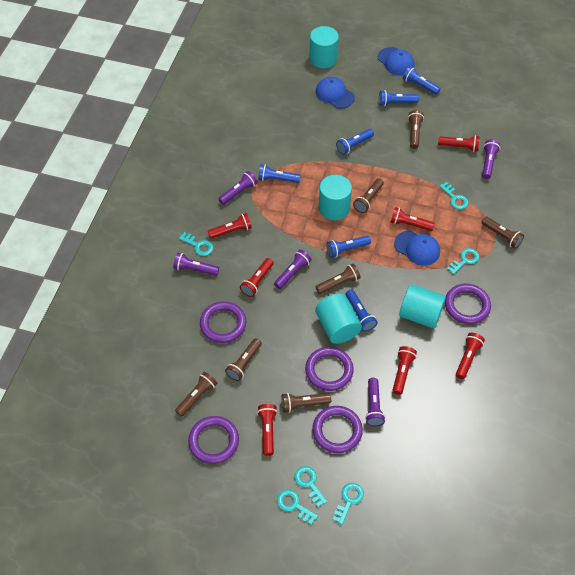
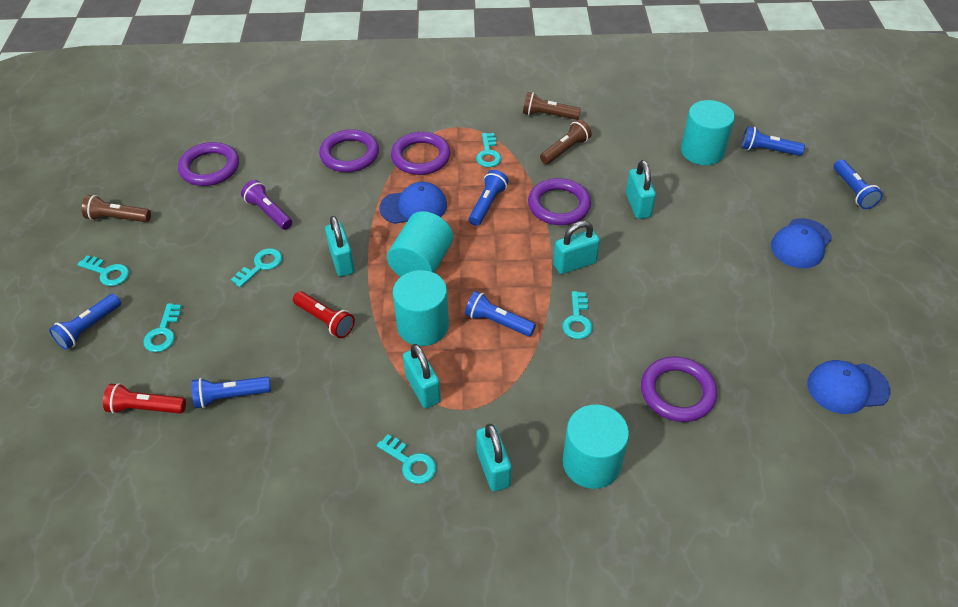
brown flashlight: 7 -> 3
purple flashlight: 5 -> 1
red flashlight: 7 -> 2
turquoise padlock: 0 -> 5

